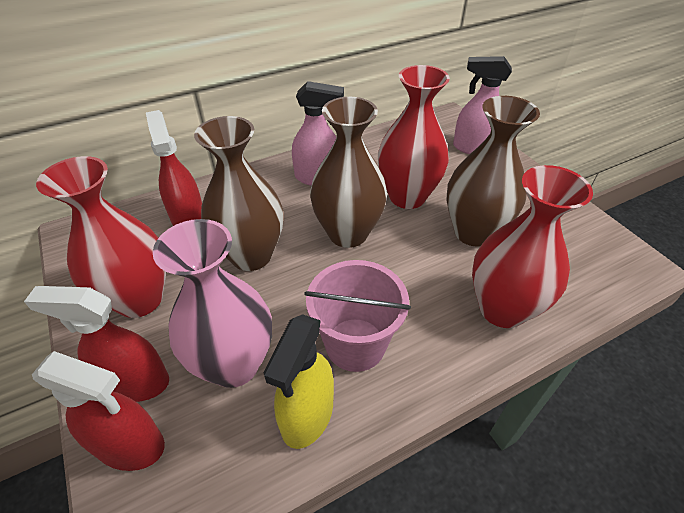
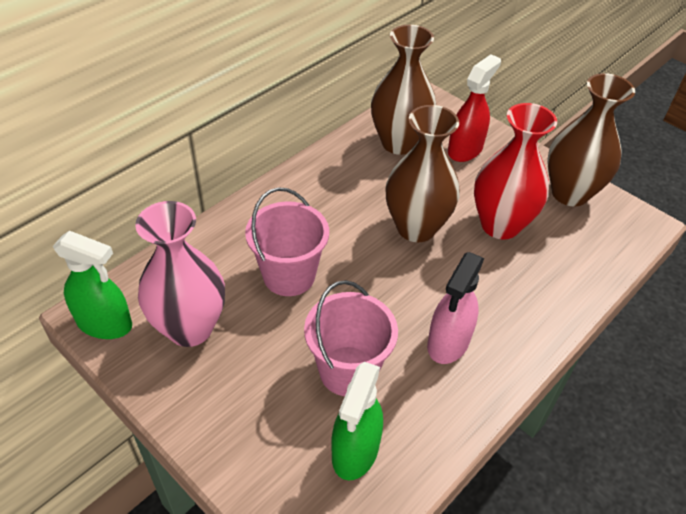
green spray bottle: 0 -> 2
pink bucket: 1 -> 2
pink spray bottle: 2 -> 1
red spray bottle: 3 -> 1
red vase: 3 -> 1
yellow spray bottle: 1 -> 0

